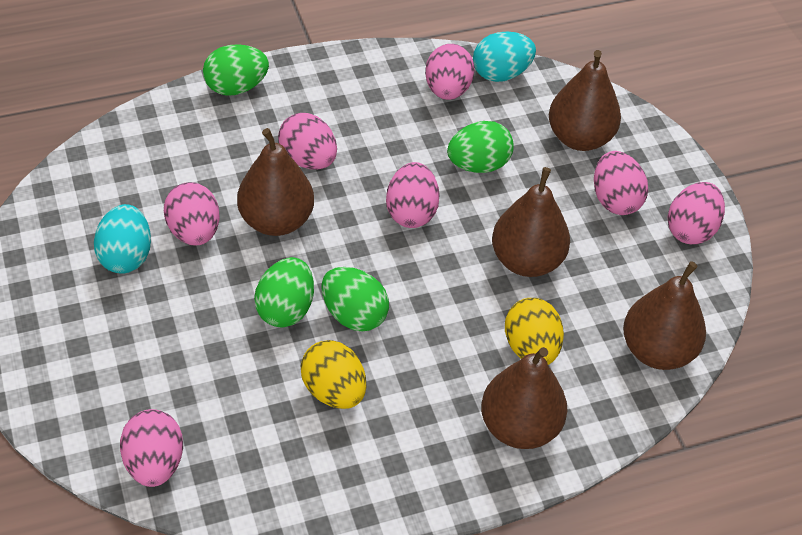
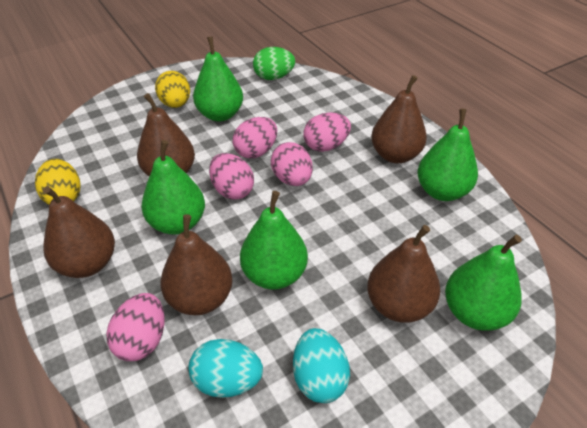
green egg: 4 -> 1
green pear: 0 -> 5
pink egg: 7 -> 5

